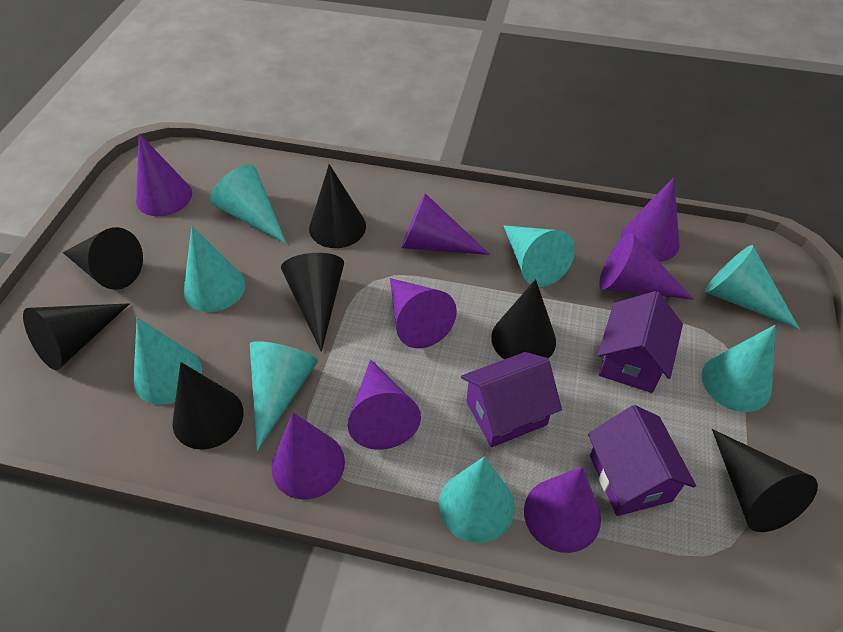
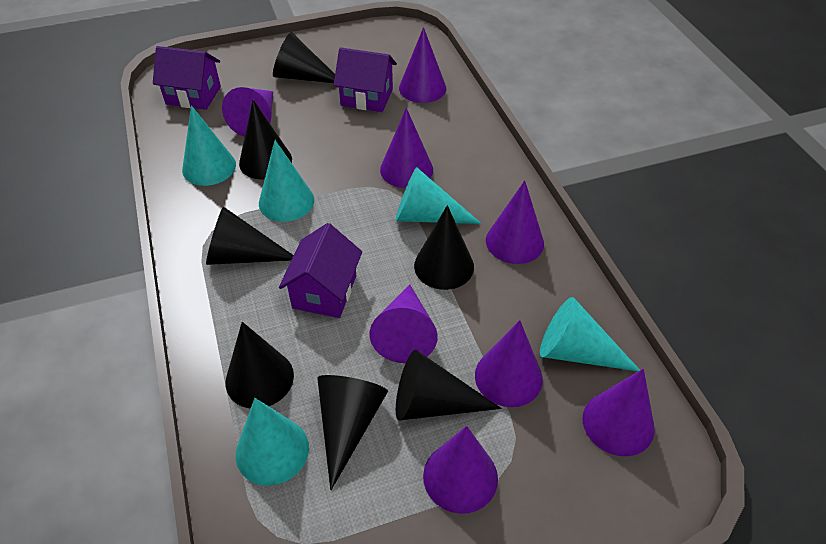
turquoise cone: 8 -> 5

